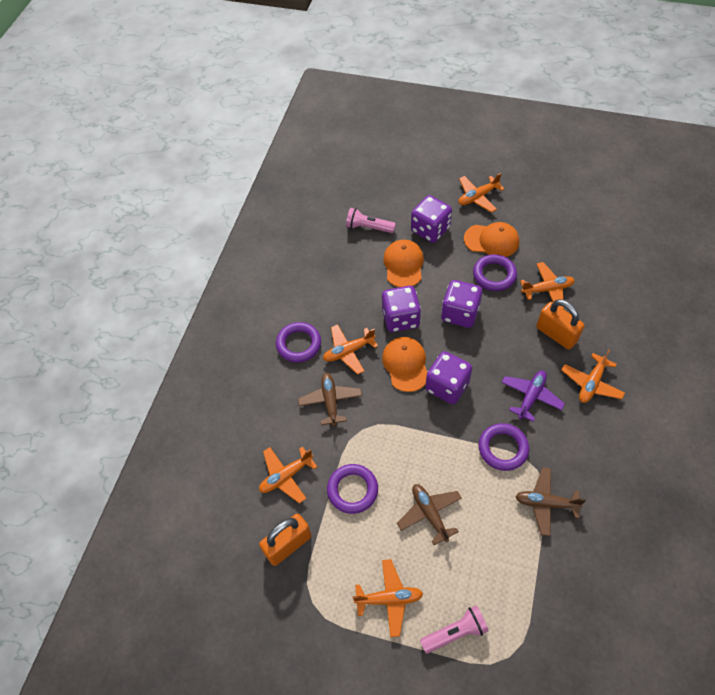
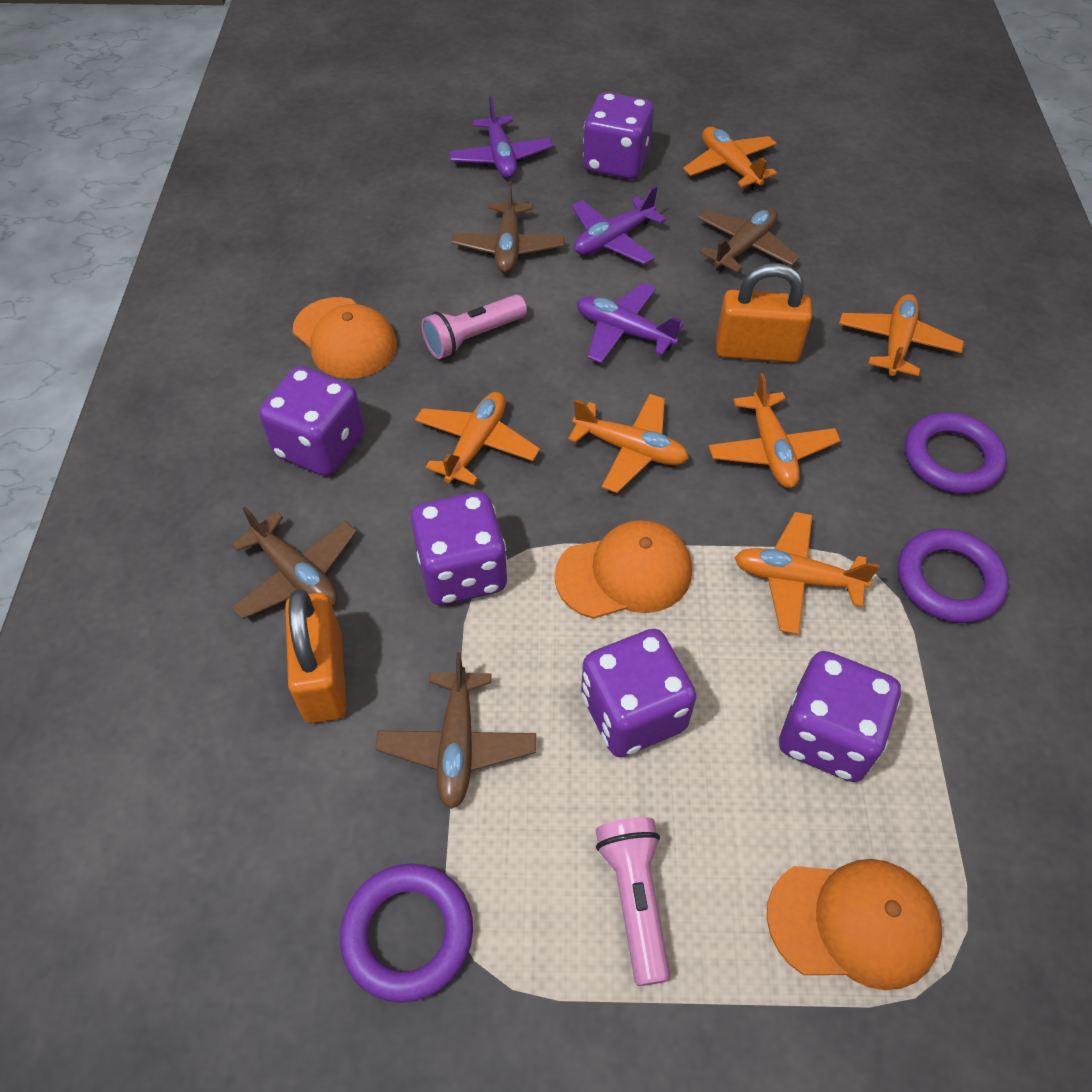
brown plane: 3 -> 4
purple dice: 4 -> 5
purple plane: 1 -> 3
purple ring: 4 -> 3

